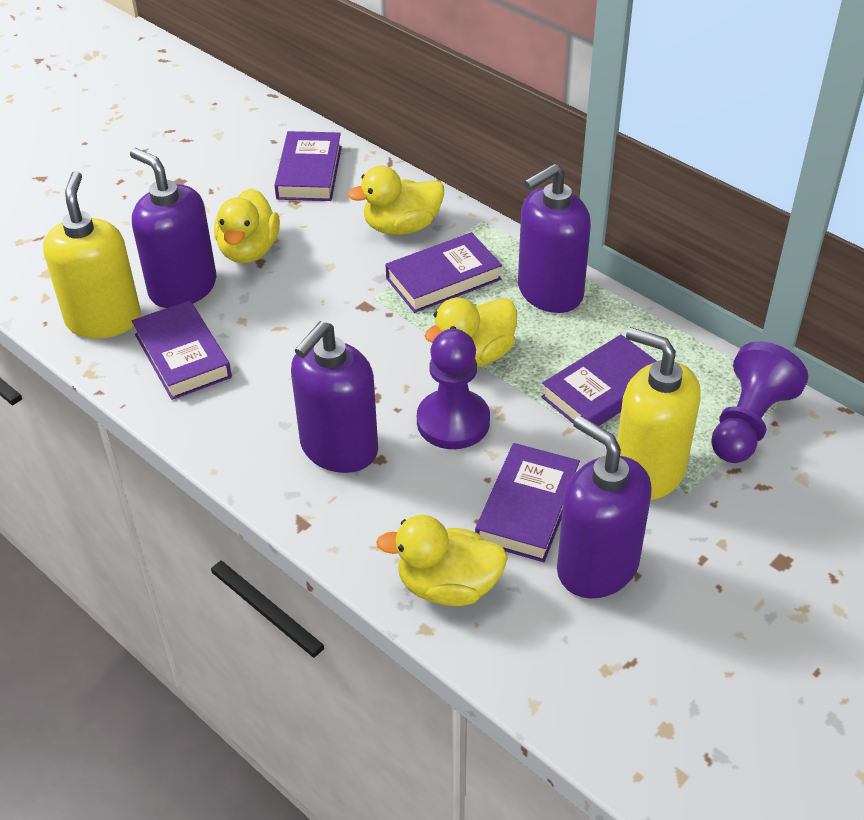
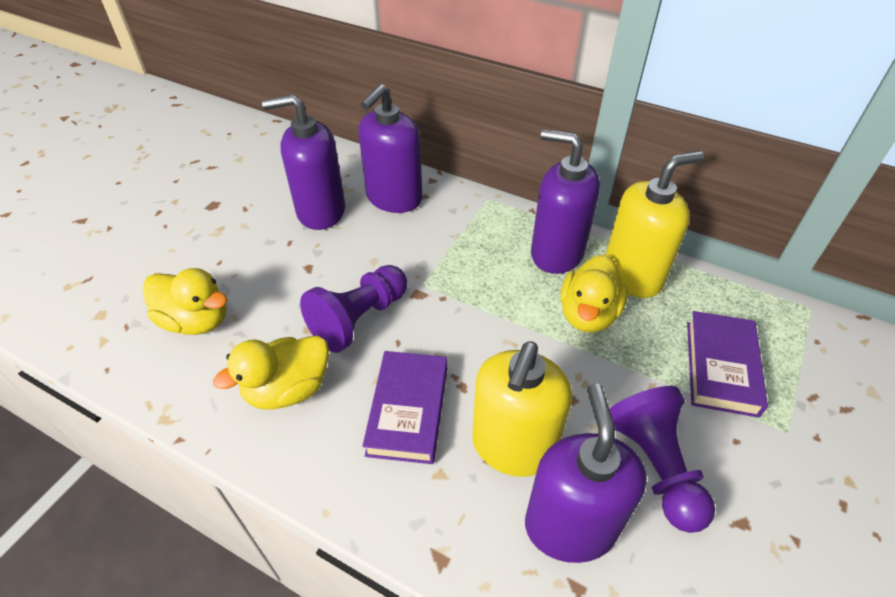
purple book: 5 -> 2
yellow duck: 4 -> 3

